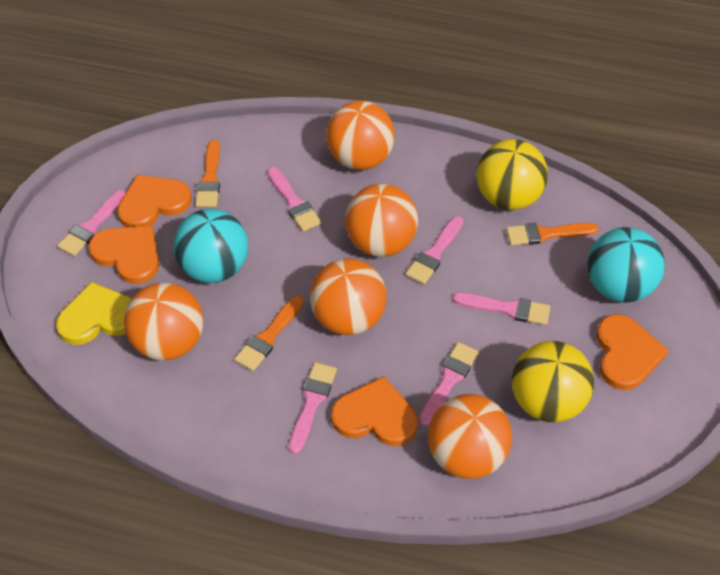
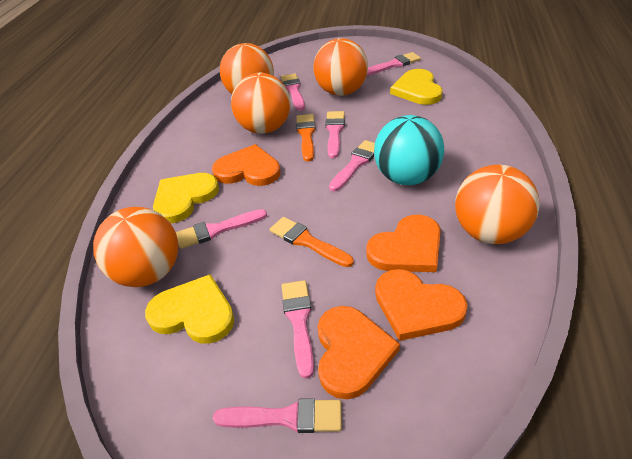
orange brush: 3 -> 2
pink brush: 6 -> 7
turquoise ball: 2 -> 1
yellow ball: 2 -> 0
yellow heart: 1 -> 3

